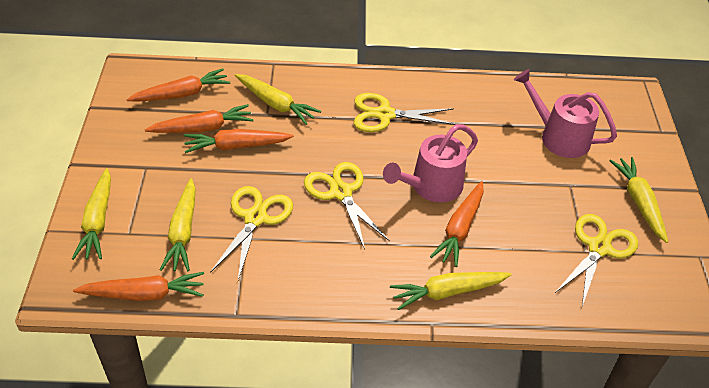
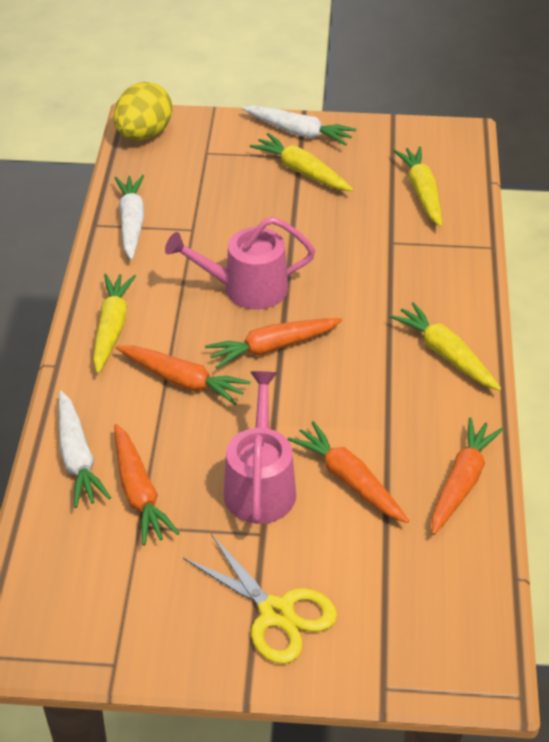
white carrot: 0 -> 3
yellow carrot: 5 -> 4
yellow egg: 0 -> 1
yellow scissors: 4 -> 1

